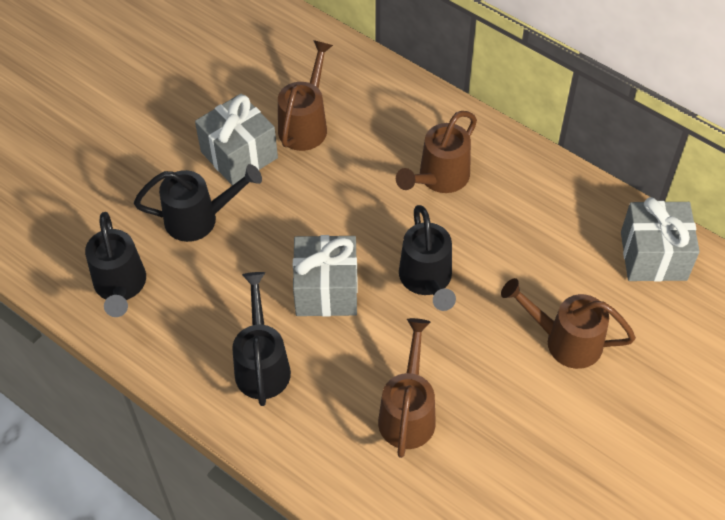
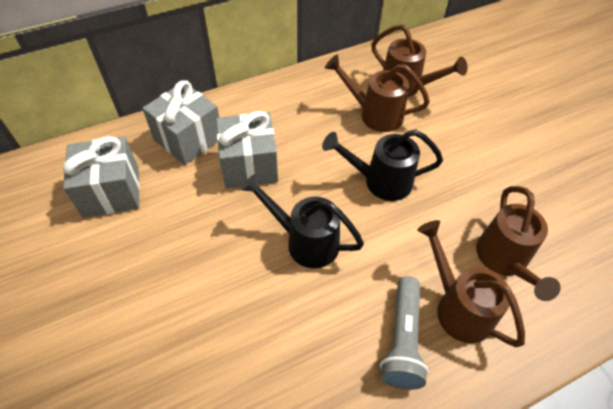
black watering can: 4 -> 2
grey flashlight: 0 -> 1

